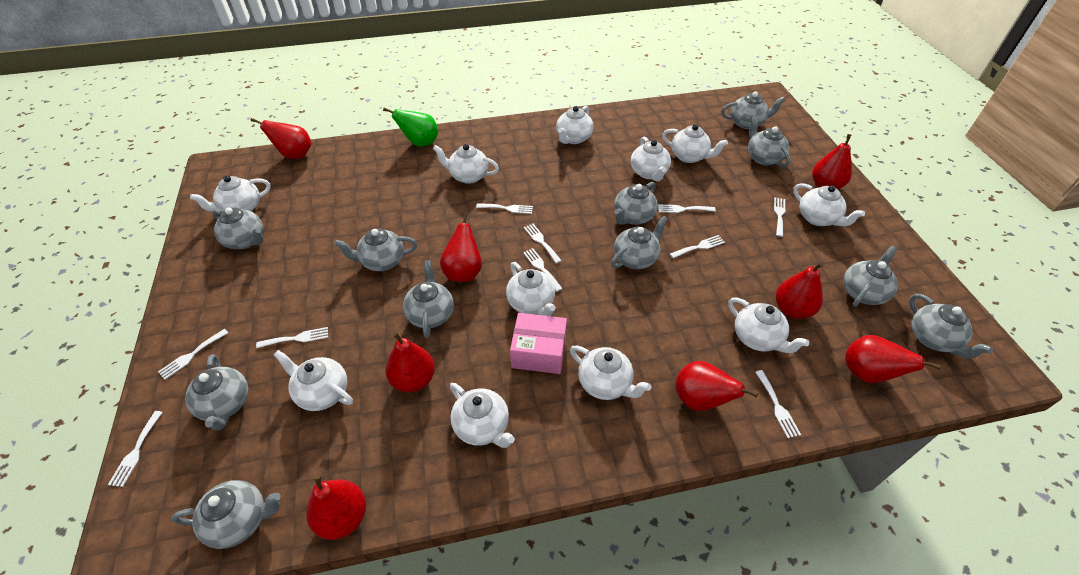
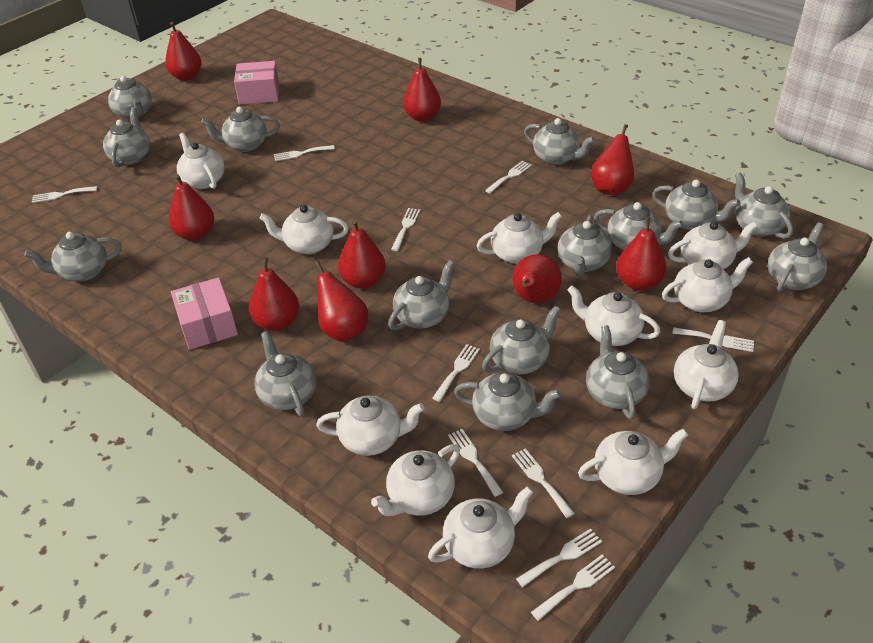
green pear: 1 -> 0
grey teapot: 11 -> 15
pink box: 1 -> 2
red pear: 8 -> 9

